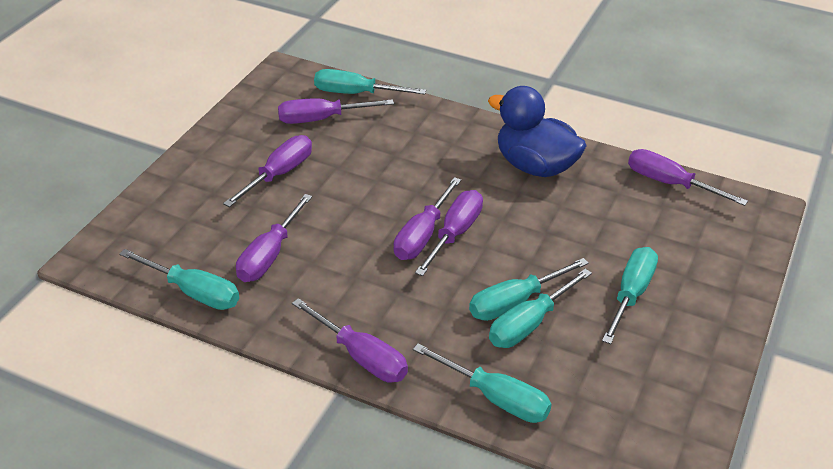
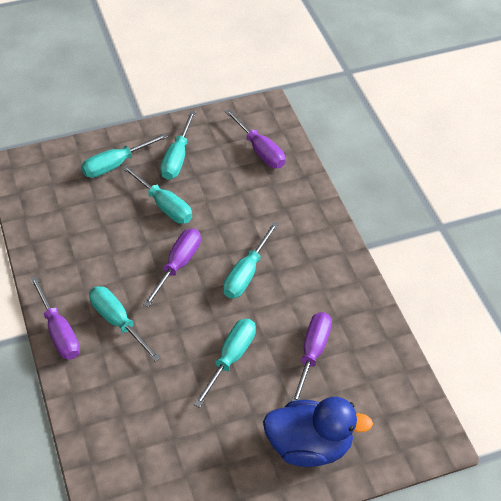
purple screwdriver: 7 -> 4

